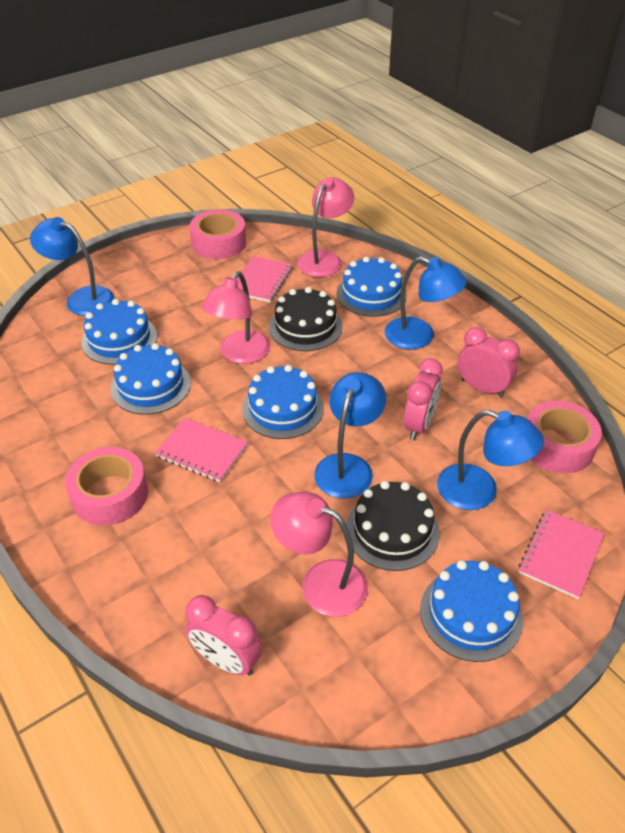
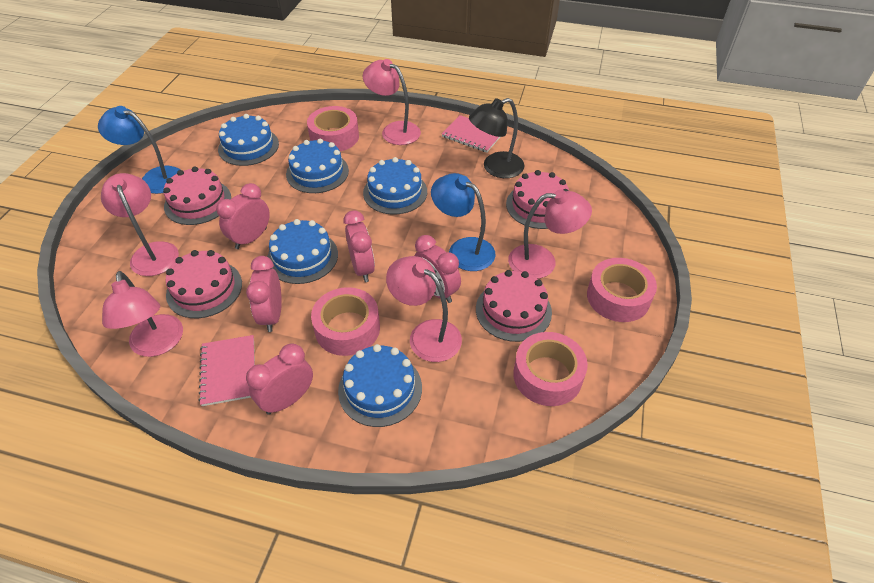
black cake: 2 -> 0
black lamp: 0 -> 1
blue lamp: 4 -> 2
pink cake: 0 -> 4
pink clock: 3 -> 5
pink lamp: 3 -> 5
pink notebook: 3 -> 2
pink tape: 3 -> 4

